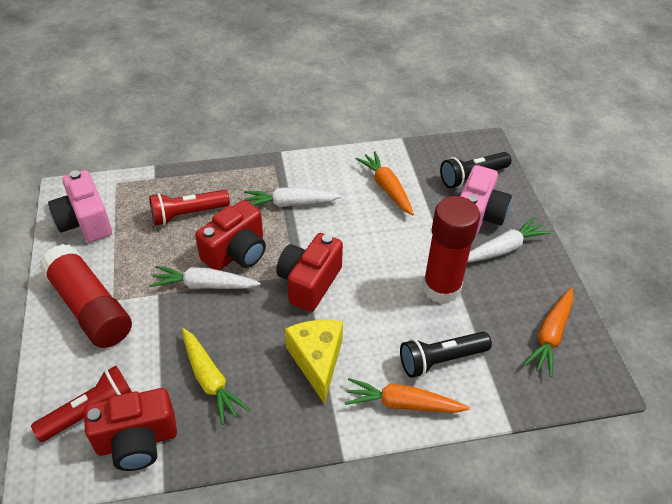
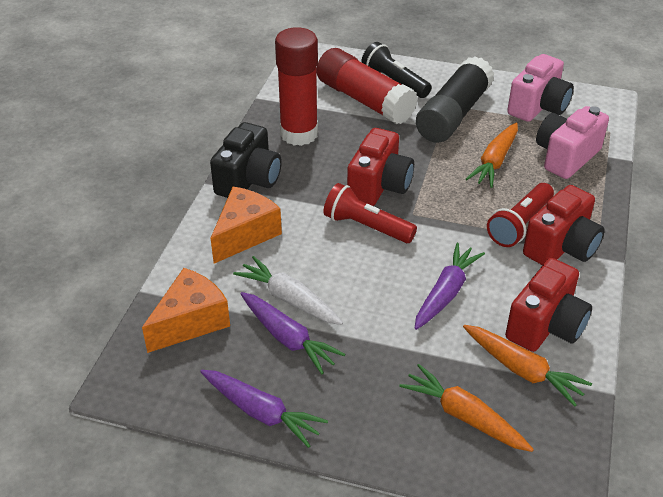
black camera: 0 -> 1
black flashlight: 2 -> 1
black glue stick: 0 -> 1
orange cheese: 0 -> 2
purple carrot: 0 -> 3
white carrot: 3 -> 1
yellow carrot: 1 -> 0
yellow cheese: 1 -> 0

